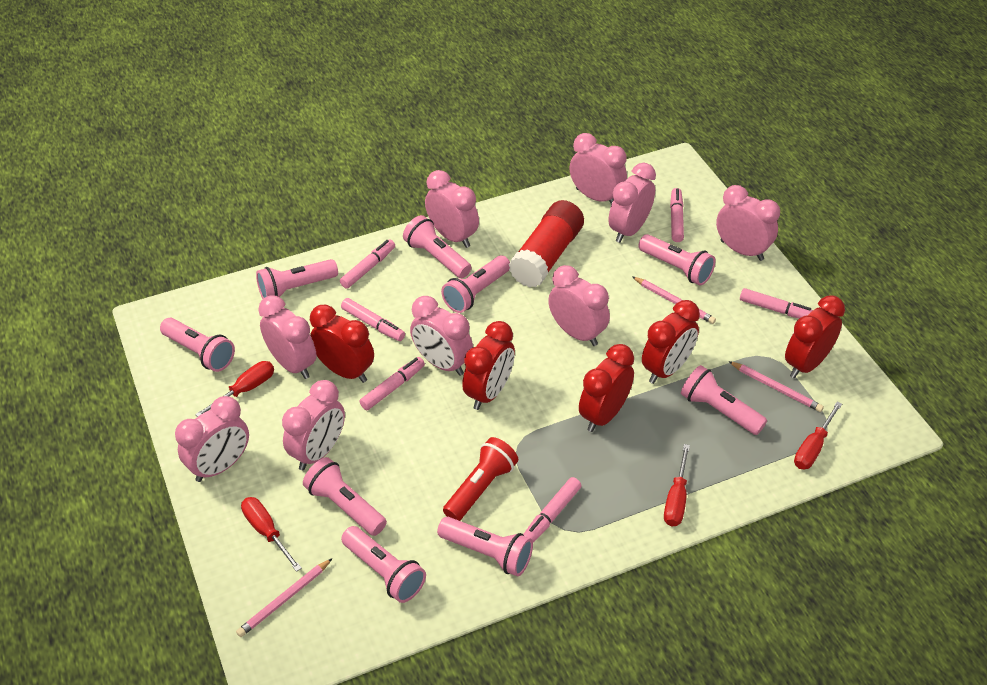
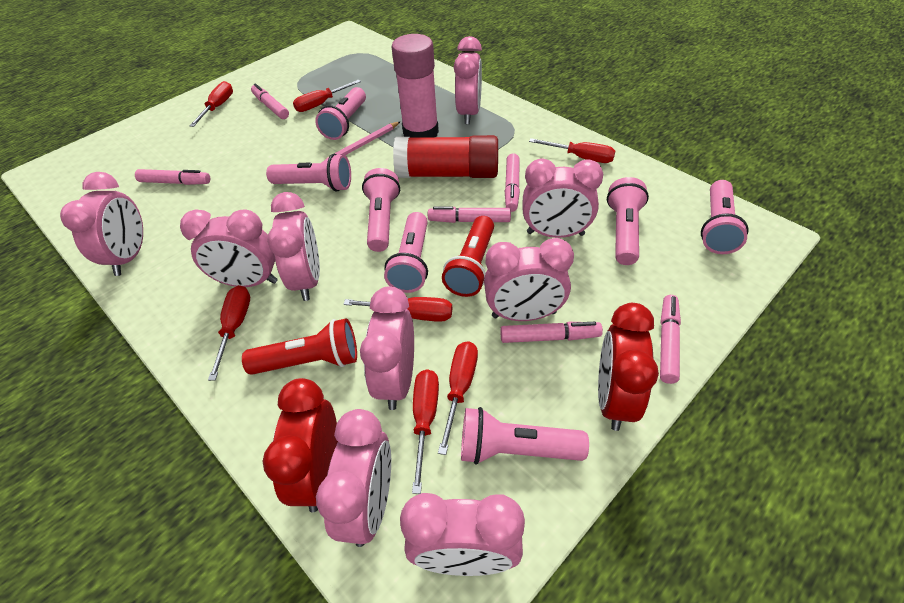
pink flashlight: 9 -> 7
pink glue stick: 0 -> 1
pink pencil: 3 -> 1
red clock: 5 -> 2
red flashlight: 1 -> 2
red screwdriver: 4 -> 7

